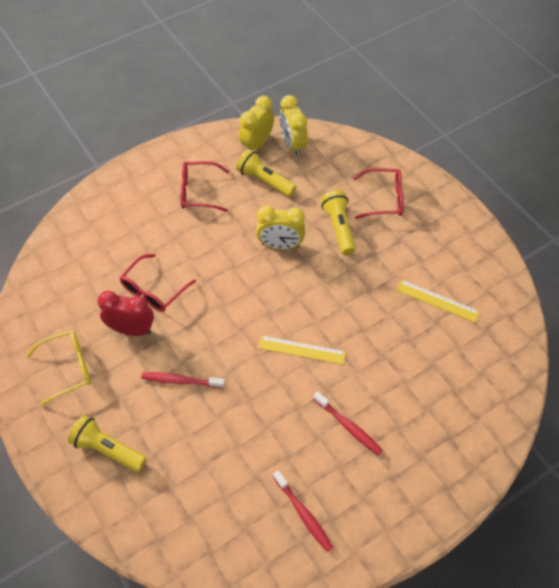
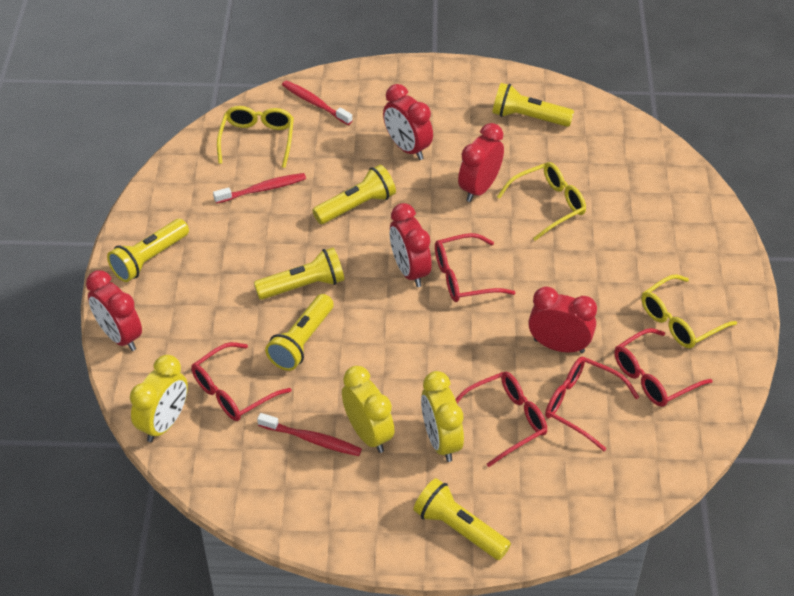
red clock: 1 -> 5
red glasses: 3 -> 5
yellow flashlight: 3 -> 6
yellow glasses: 1 -> 3
yellow ruler: 2 -> 0

